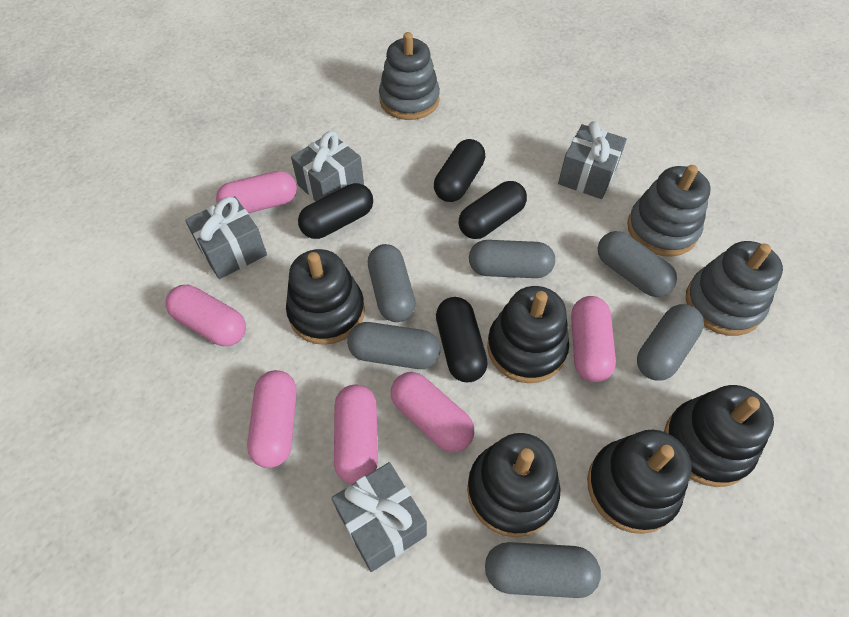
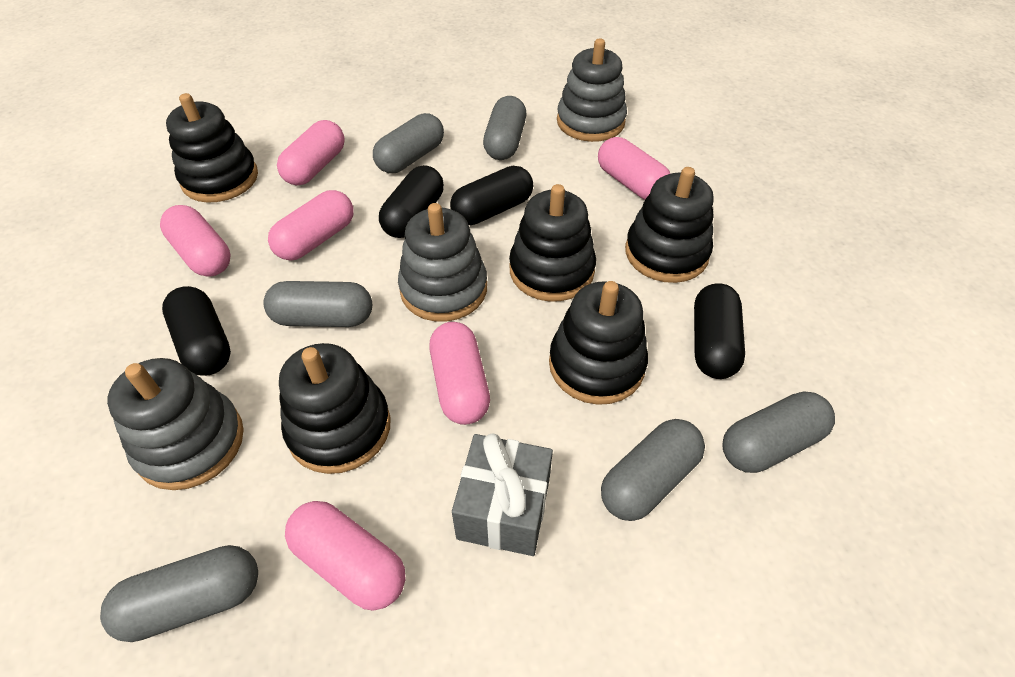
grey gift: 4 -> 1

